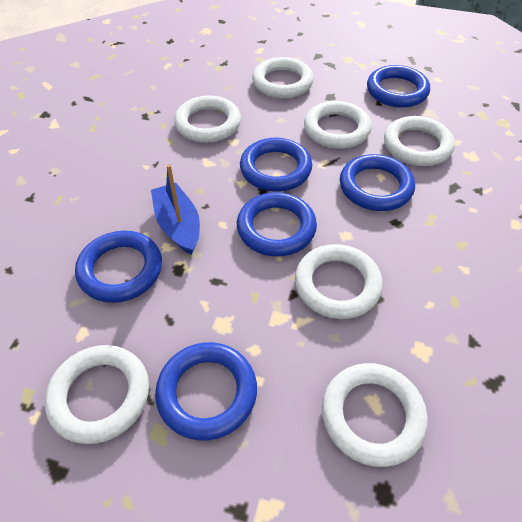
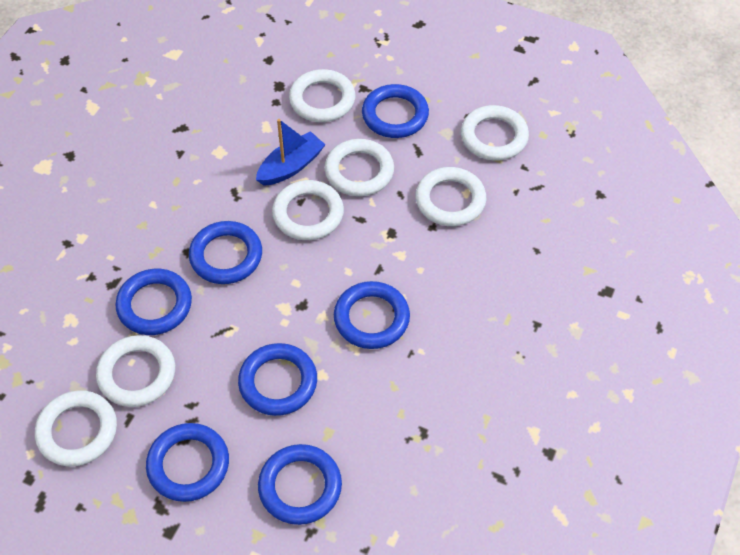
blue ring: 6 -> 7

